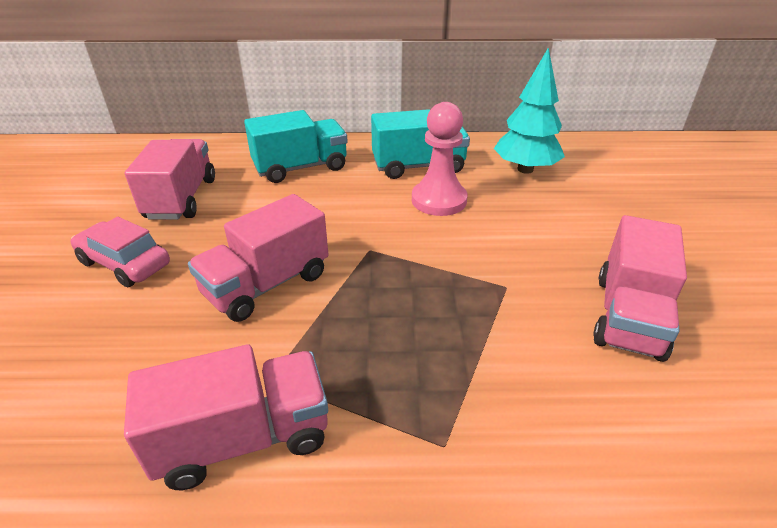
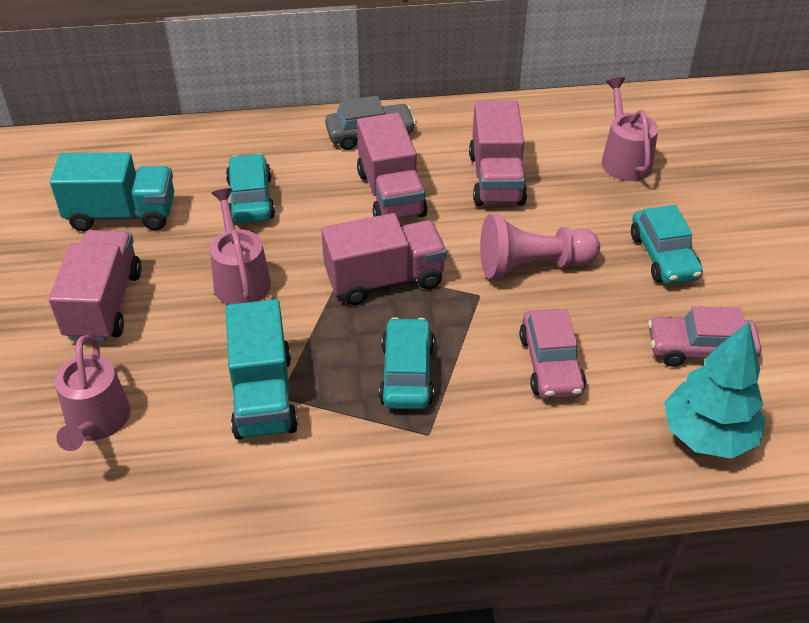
grey car: 0 -> 1
pink car: 1 -> 2
pink watering can: 0 -> 3
turquoise car: 0 -> 3

